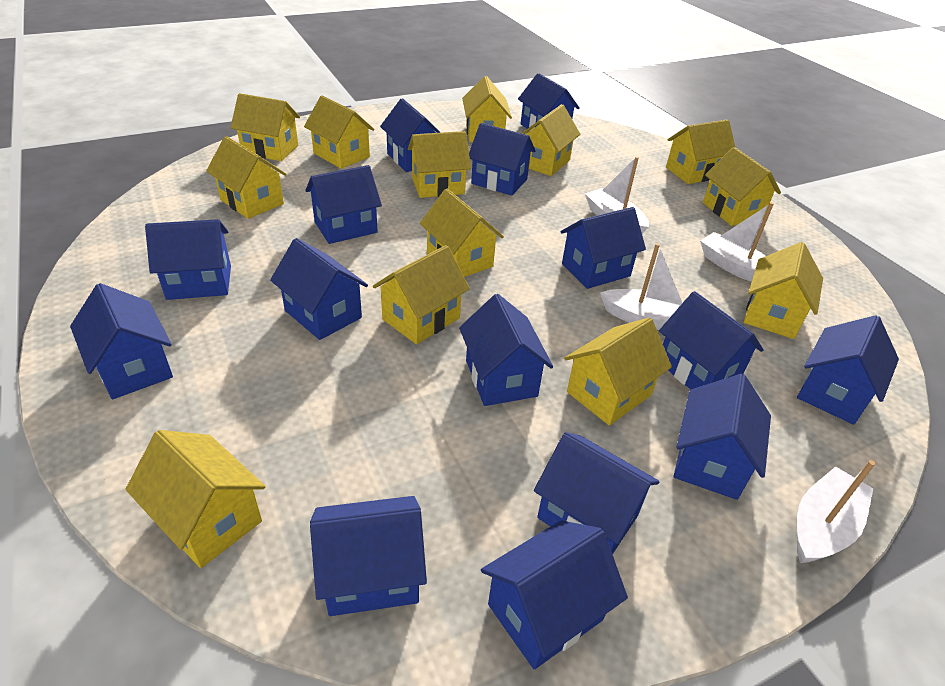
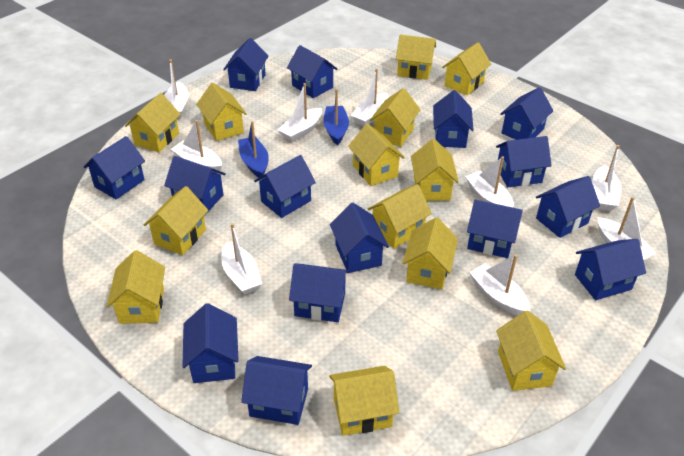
blue boat: 0 -> 2
white boat: 4 -> 9

